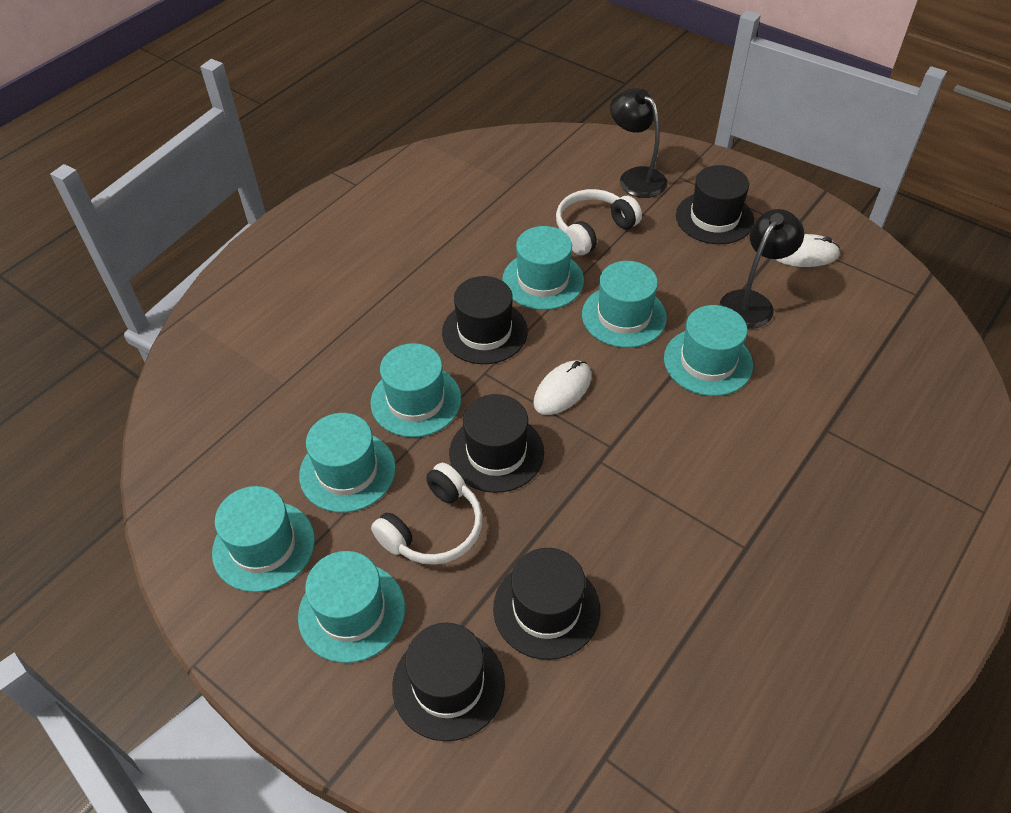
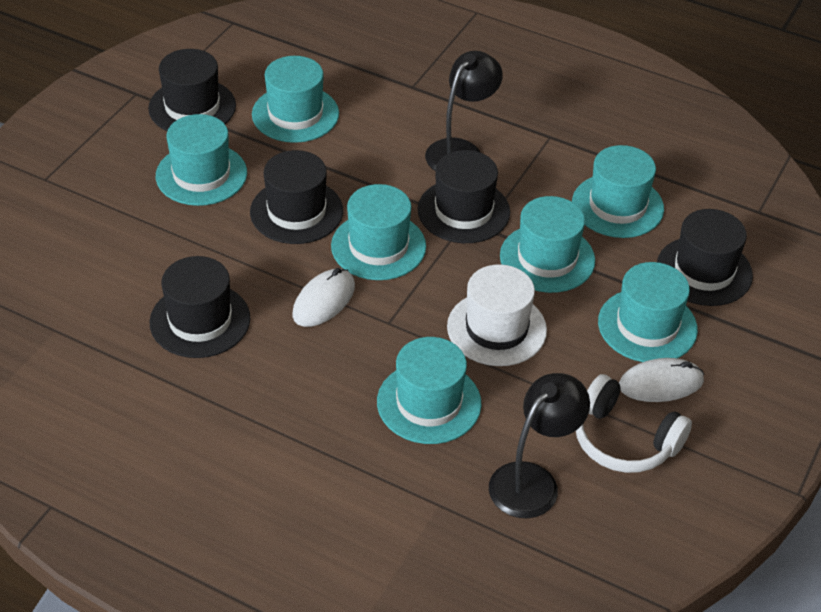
white hat: 0 -> 1
white headphones: 2 -> 1

